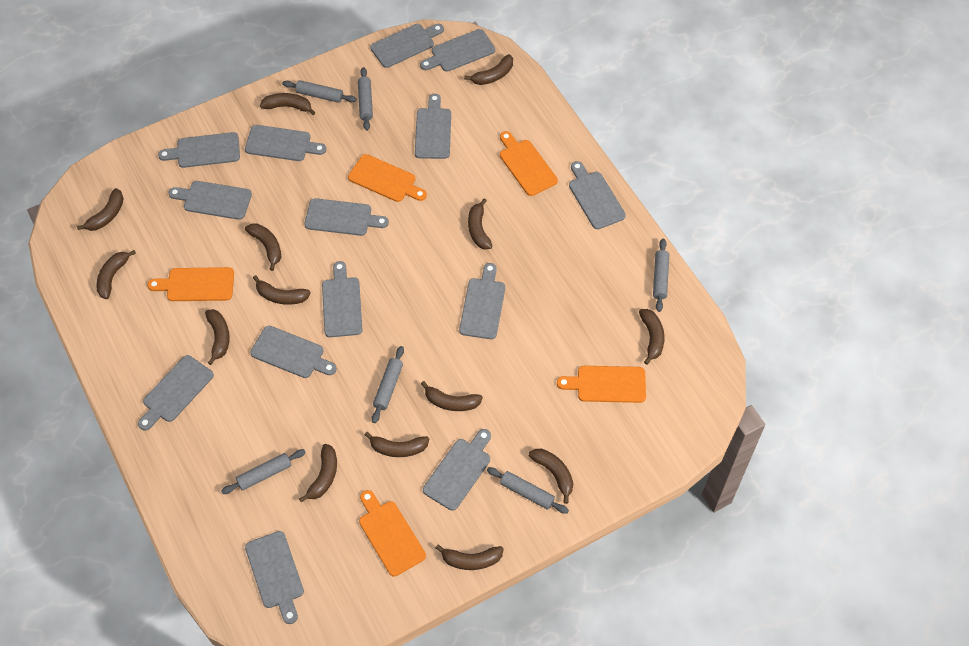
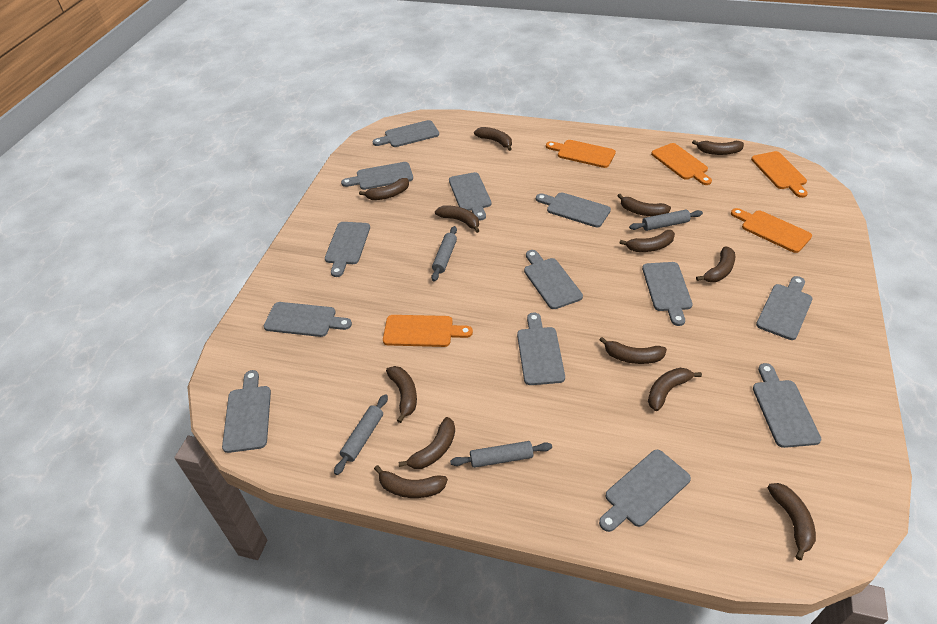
brown banana: 14 -> 13
grey cutting board: 14 -> 13
grey rolling pin: 6 -> 4

